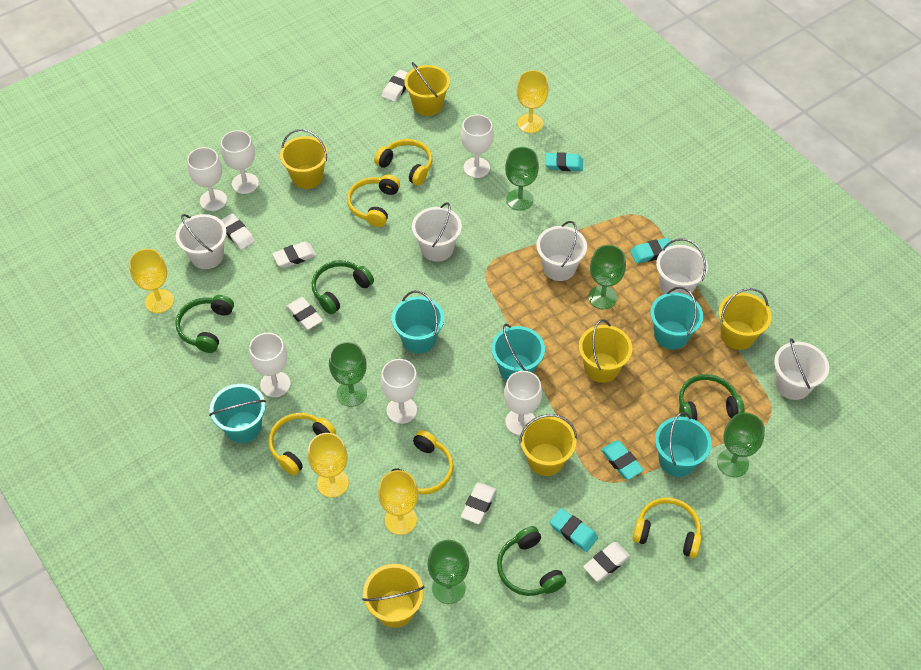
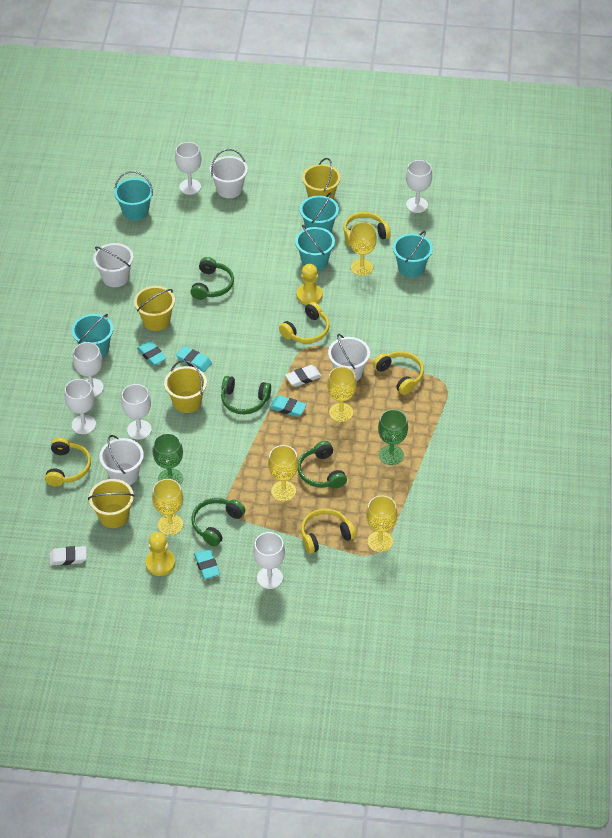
green goblet: 5 -> 2
white bucket: 5 -> 4
white eraser: 6 -> 2
yellow bucket: 6 -> 4
yellow goblet: 4 -> 5
yellow pawn: 0 -> 2

